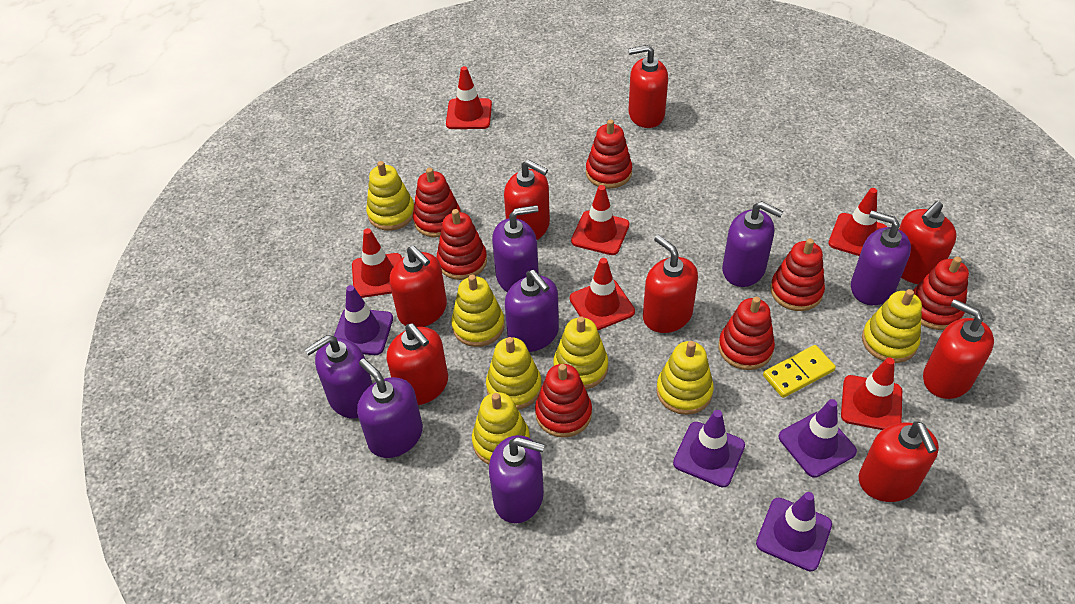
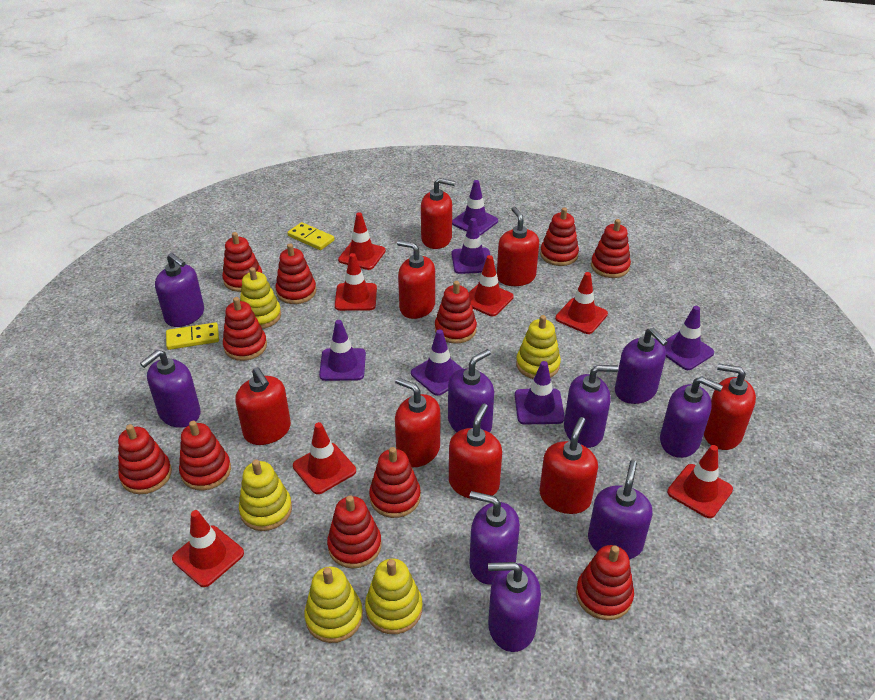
purple soap dispenser: 7 -> 9
purple traffic cone: 4 -> 6
red stacking toy: 7 -> 11
red traffic cone: 6 -> 7
yellow domino: 1 -> 2
yellow stacking toy: 7 -> 5

